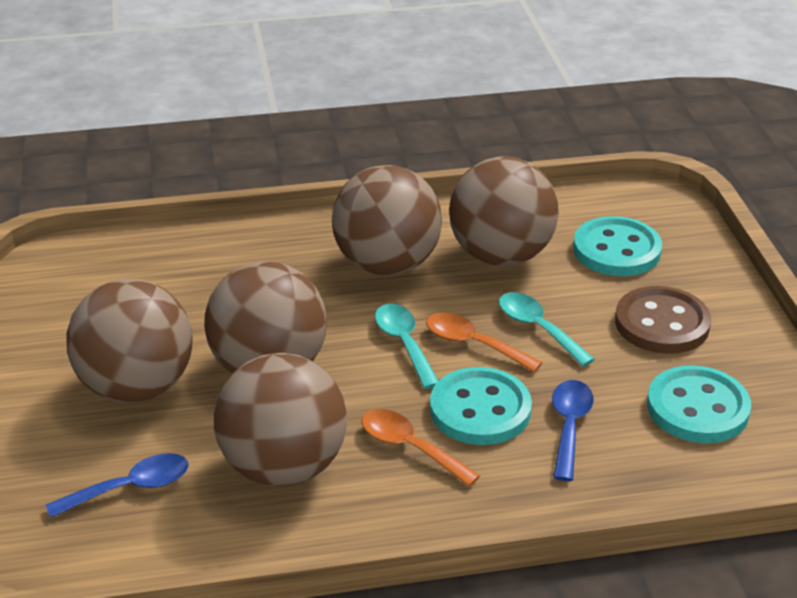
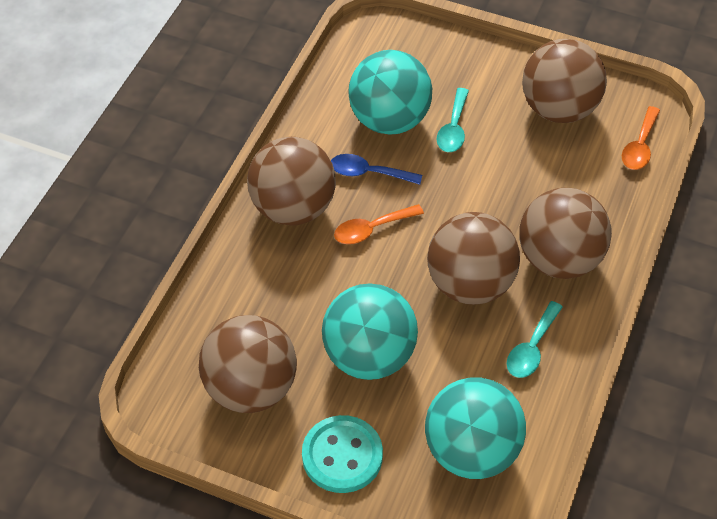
blue spoon: 2 -> 1
brown button: 1 -> 0
turquoise ball: 0 -> 3
turquoise button: 3 -> 1

